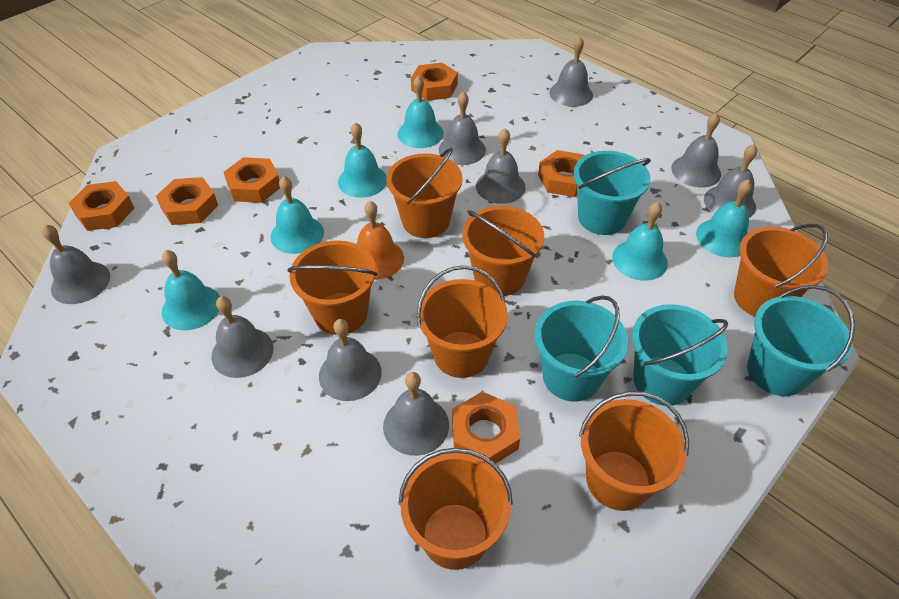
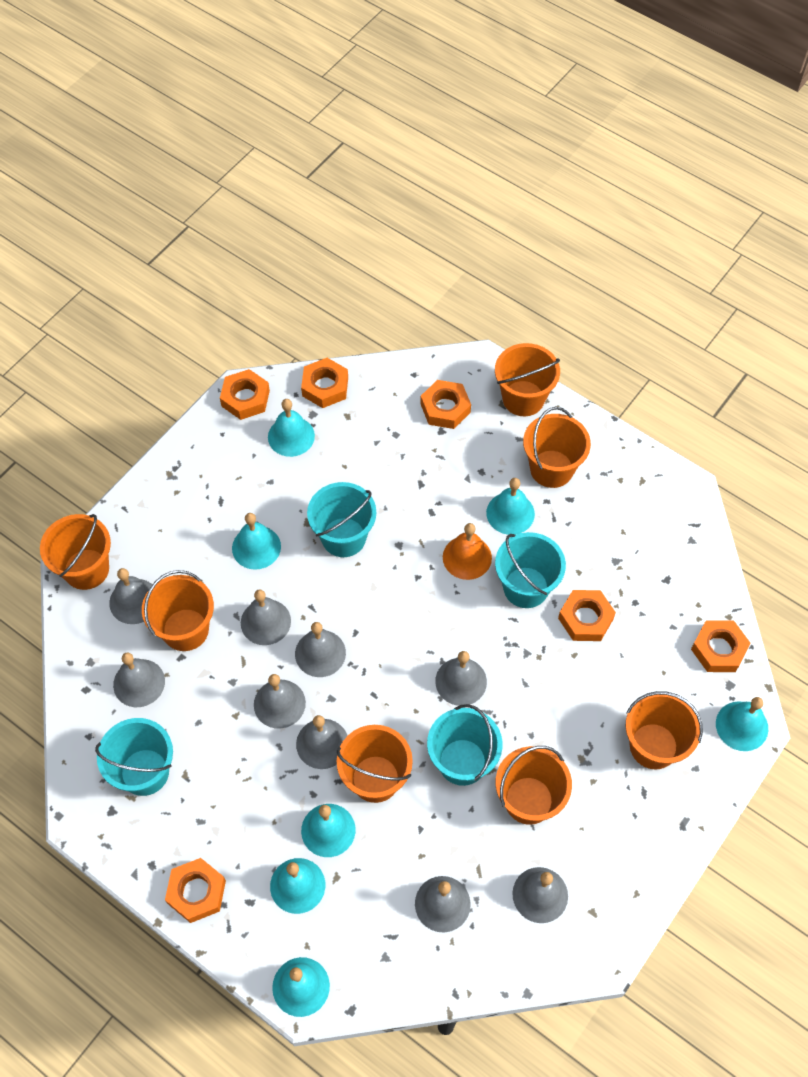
turquoise bell: 6 -> 7

